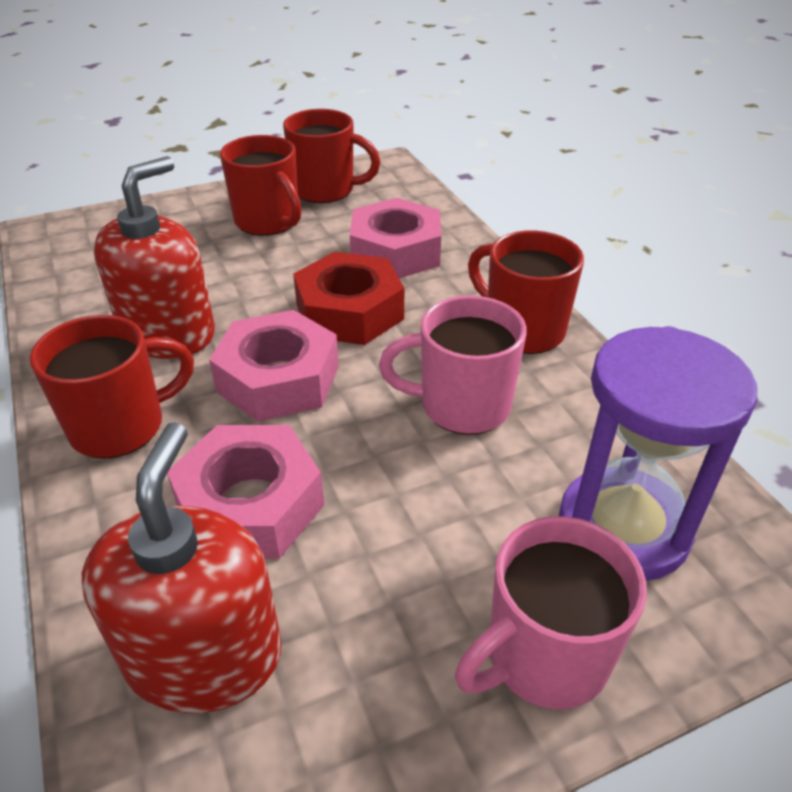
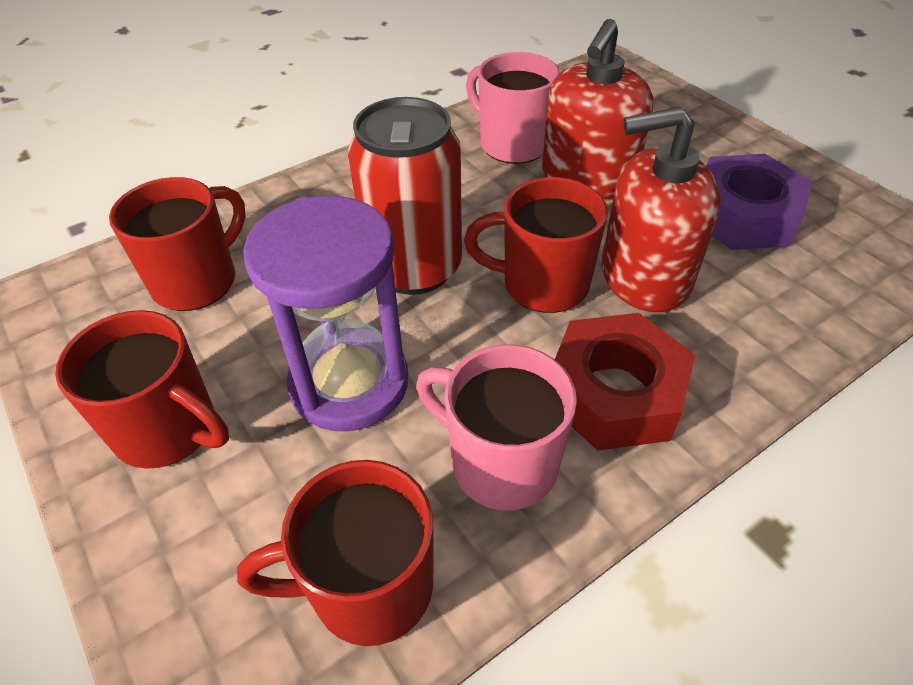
pink nut: 3 -> 0
purple nut: 0 -> 1
red can: 0 -> 1

